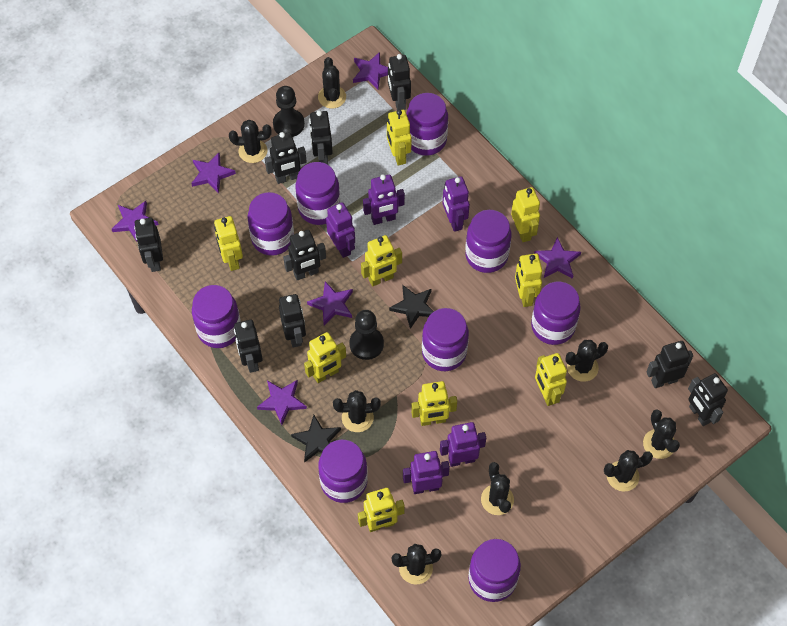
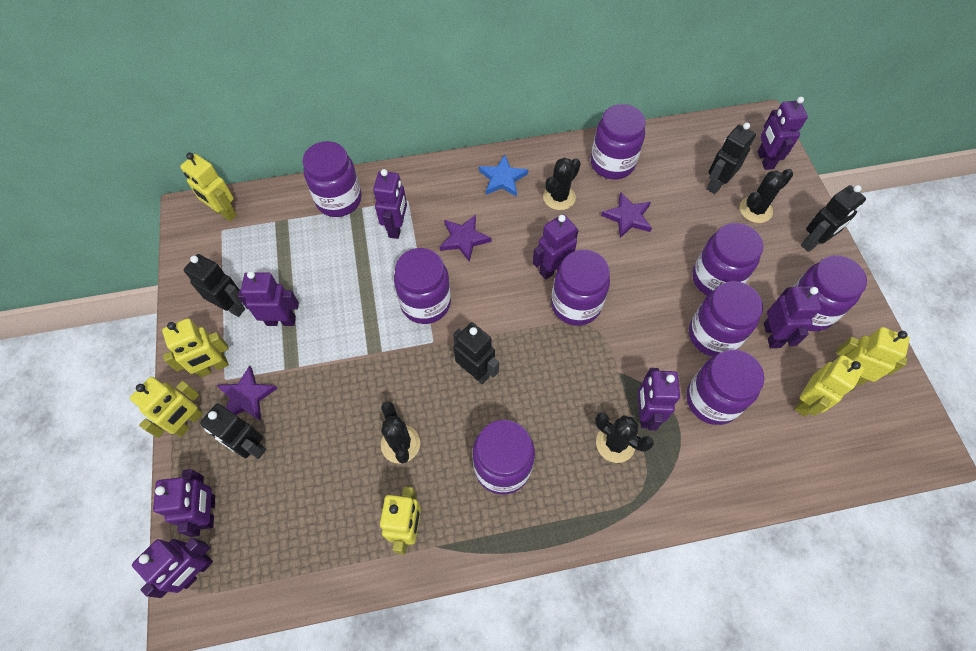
black cactus: 8 -> 4
black pawn: 2 -> 0
black robot: 9 -> 5
black star: 2 -> 0
blue star: 0 -> 1
purple robot: 5 -> 8
purple star: 6 -> 3
yellow robot: 9 -> 6

